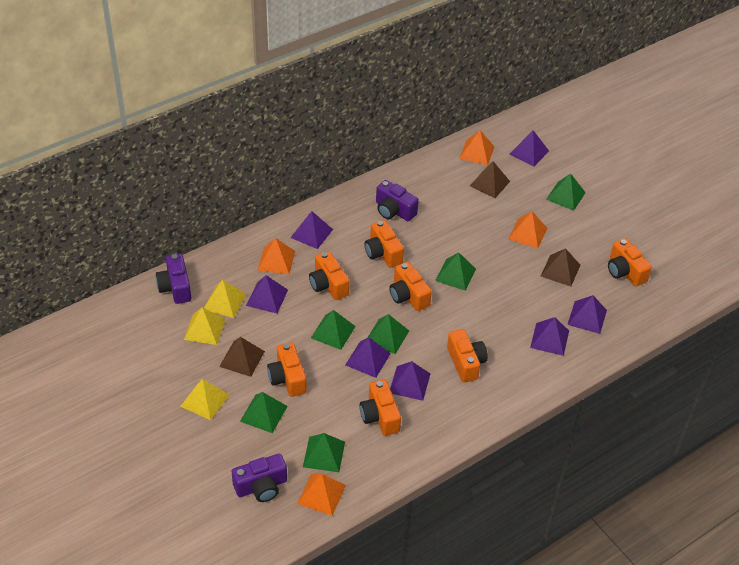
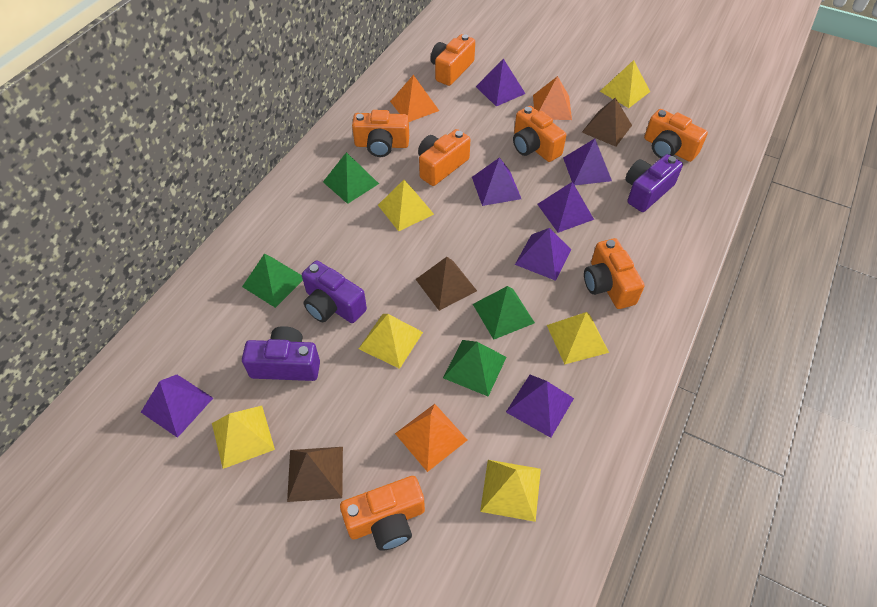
green pyramid: 6 -> 4
orange pyramid: 4 -> 3
yellow pyramid: 3 -> 6

